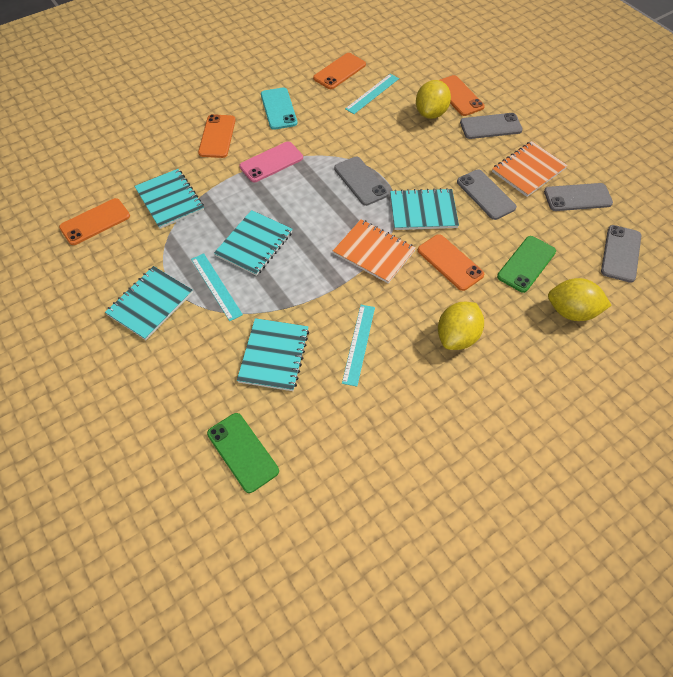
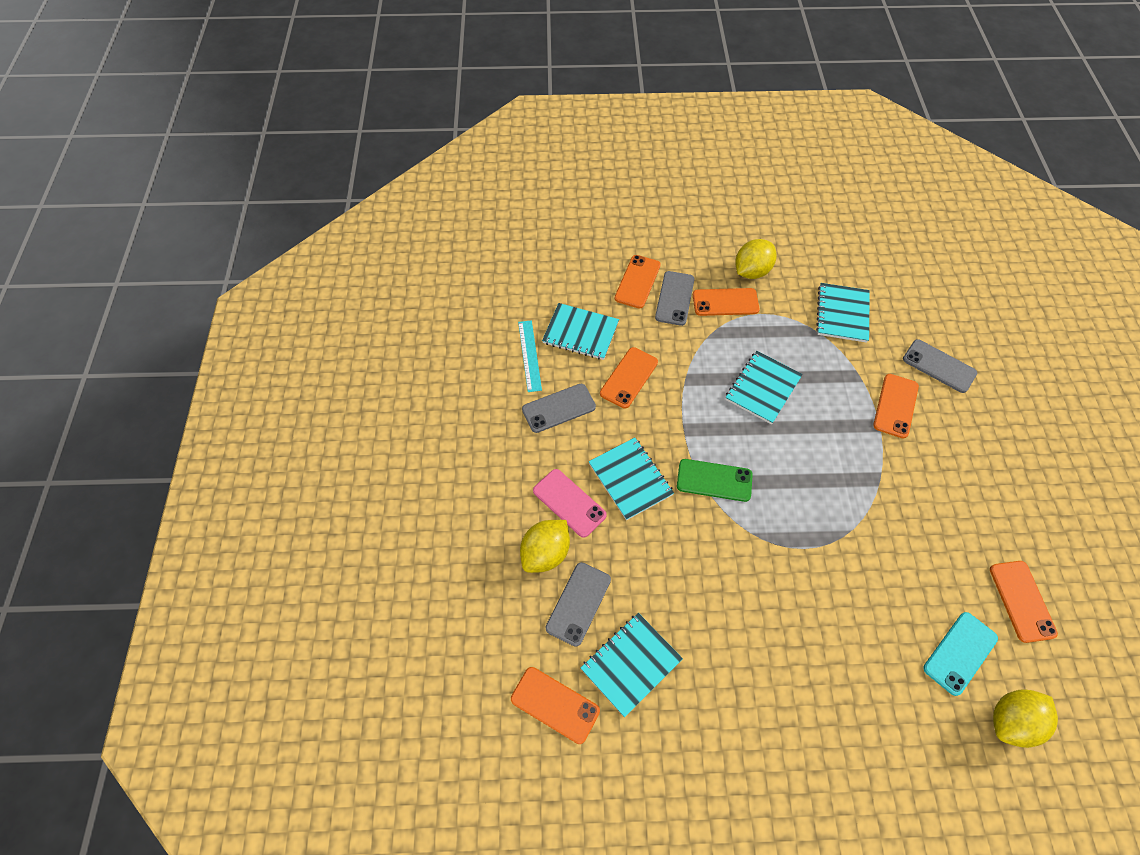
green phone: 2 -> 1
grey phone: 5 -> 4
orange notebook: 2 -> 0
orange phone: 5 -> 6
turquoise ruler: 3 -> 1

